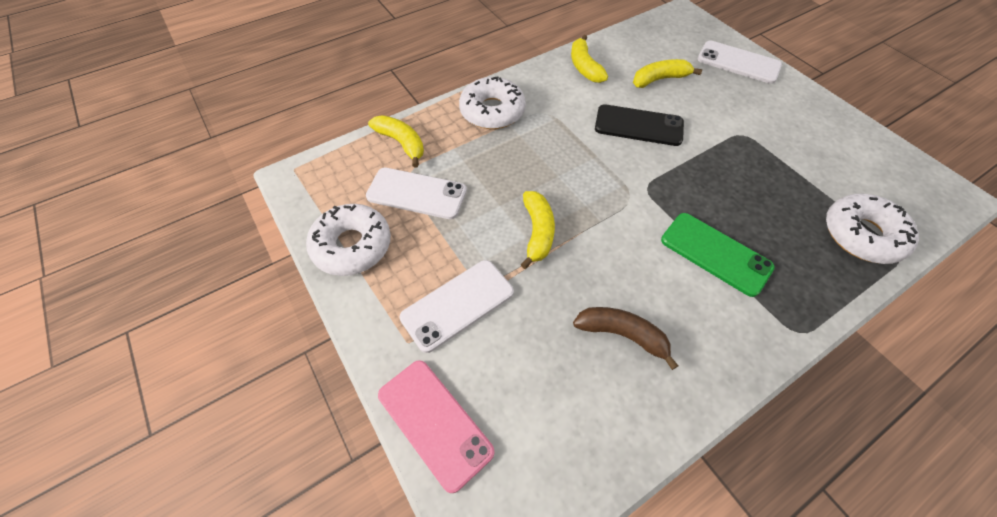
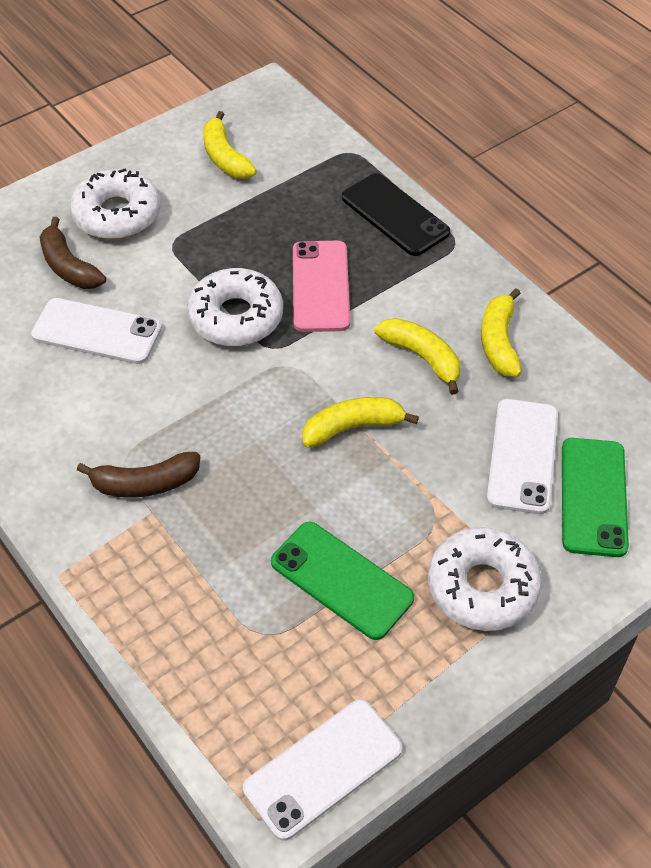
brown banana: 1 -> 2
green phone: 1 -> 2

